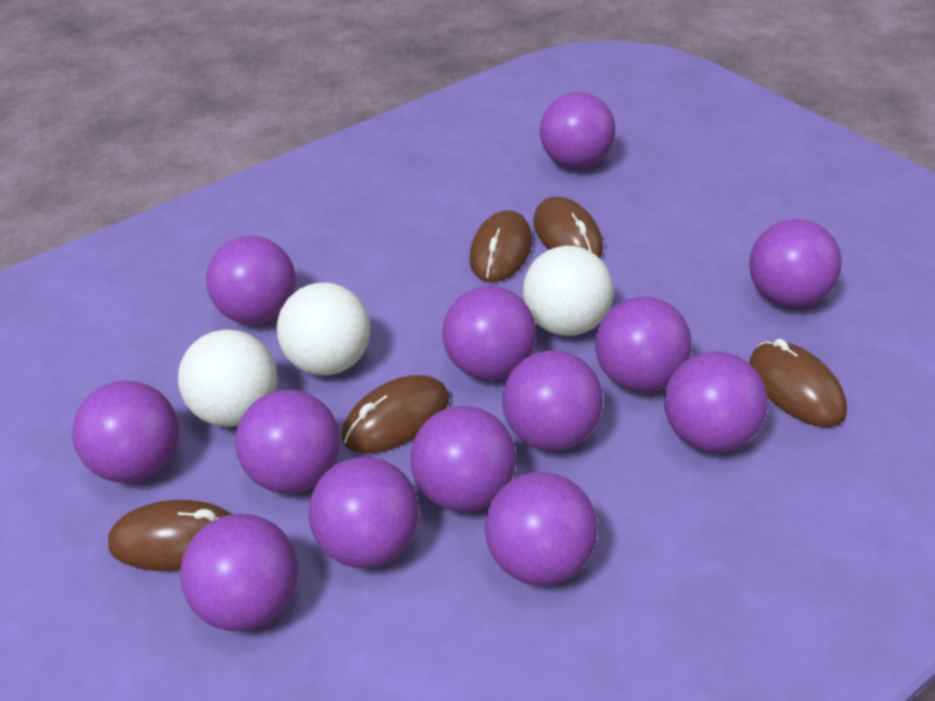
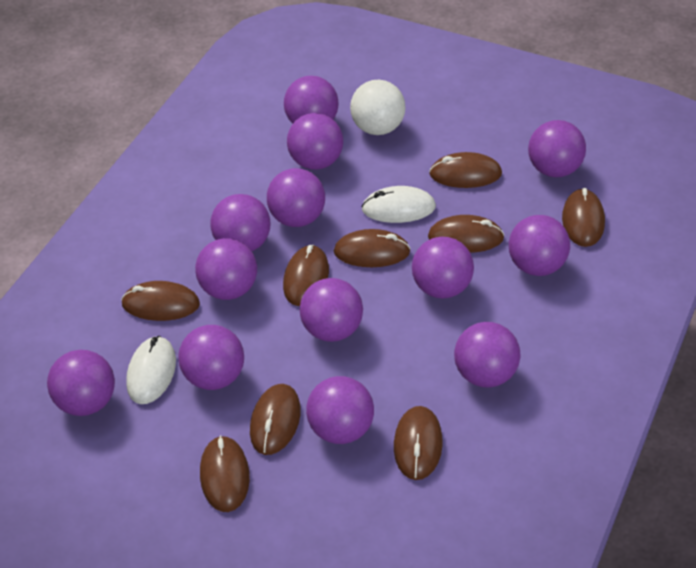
brown mouse: 5 -> 9
white ball: 3 -> 1
white mouse: 0 -> 2

